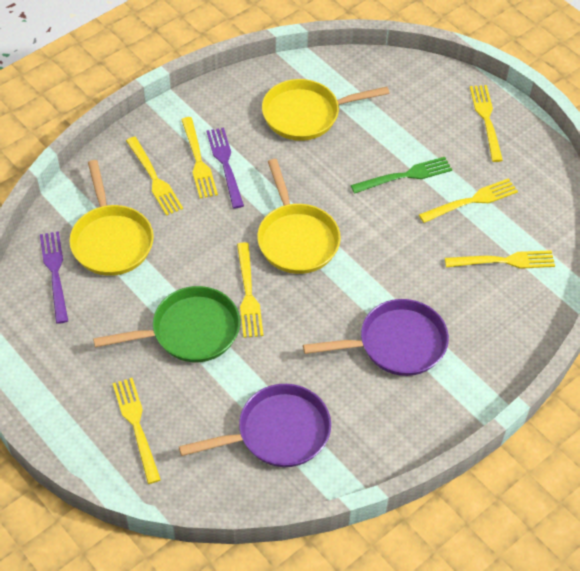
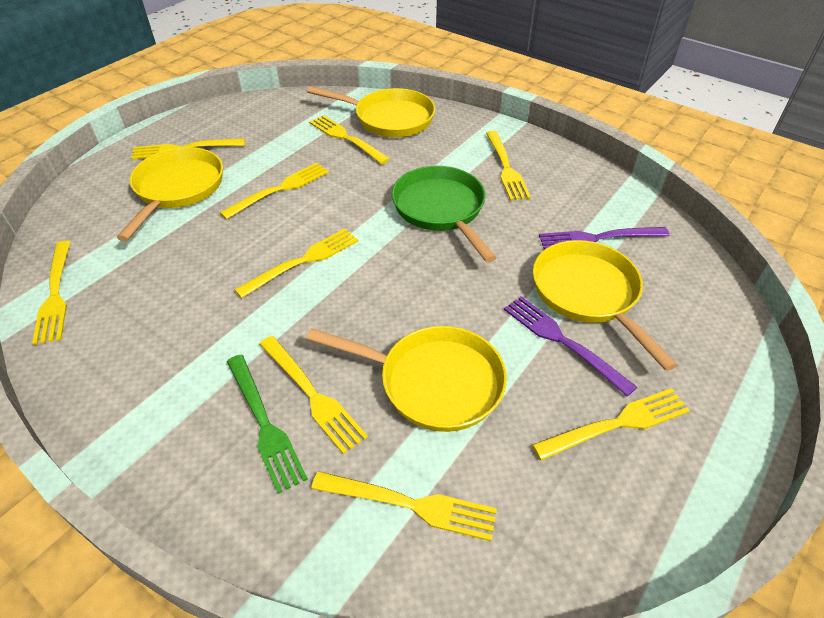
purple pan: 2 -> 0
yellow fork: 7 -> 9
yellow pan: 3 -> 4

